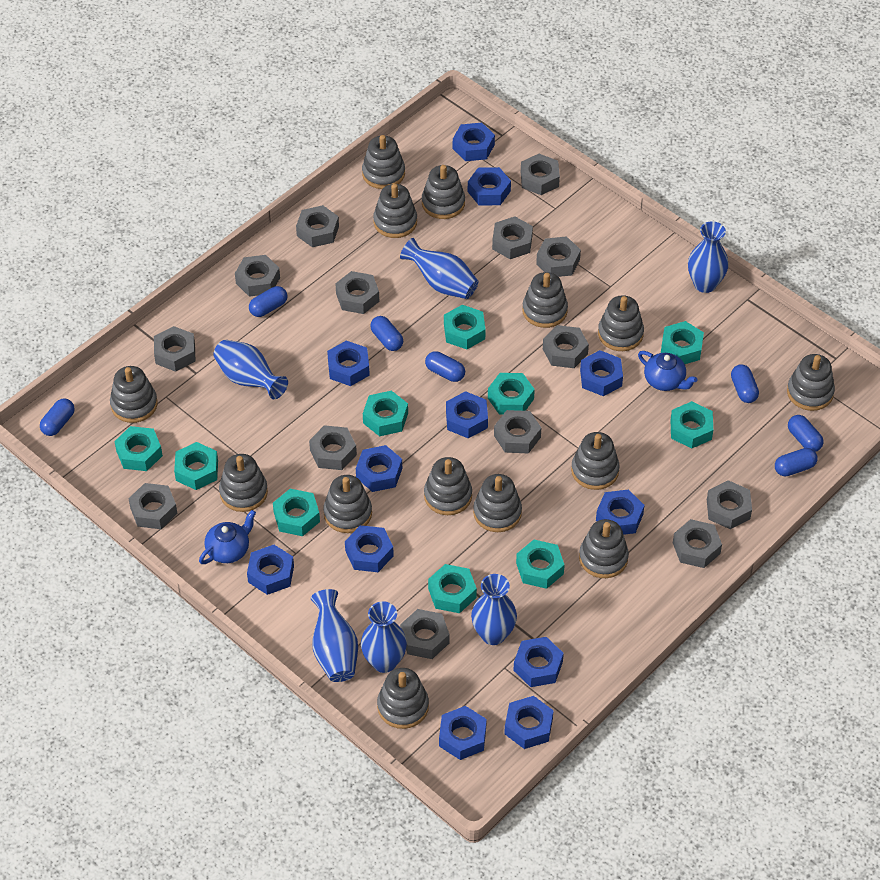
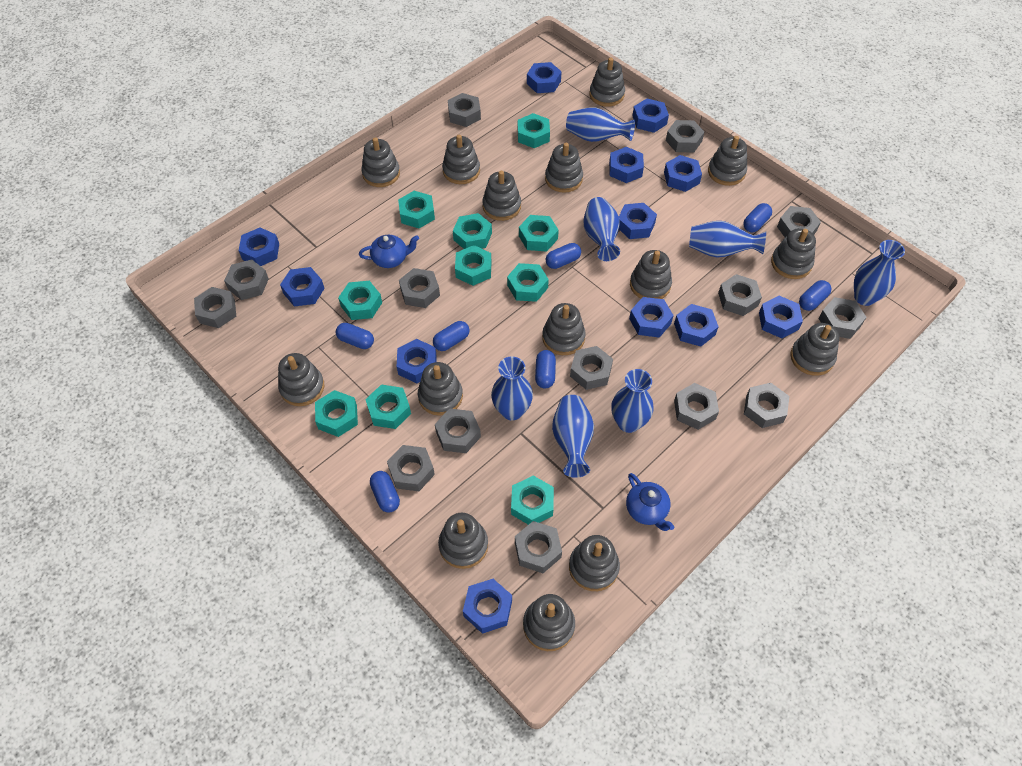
blue vase: 6 -> 7
grey stacking toy: 14 -> 15

